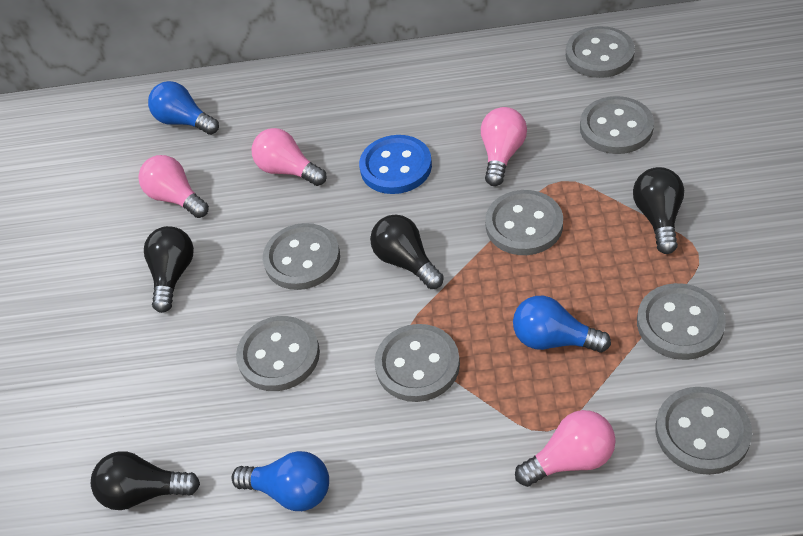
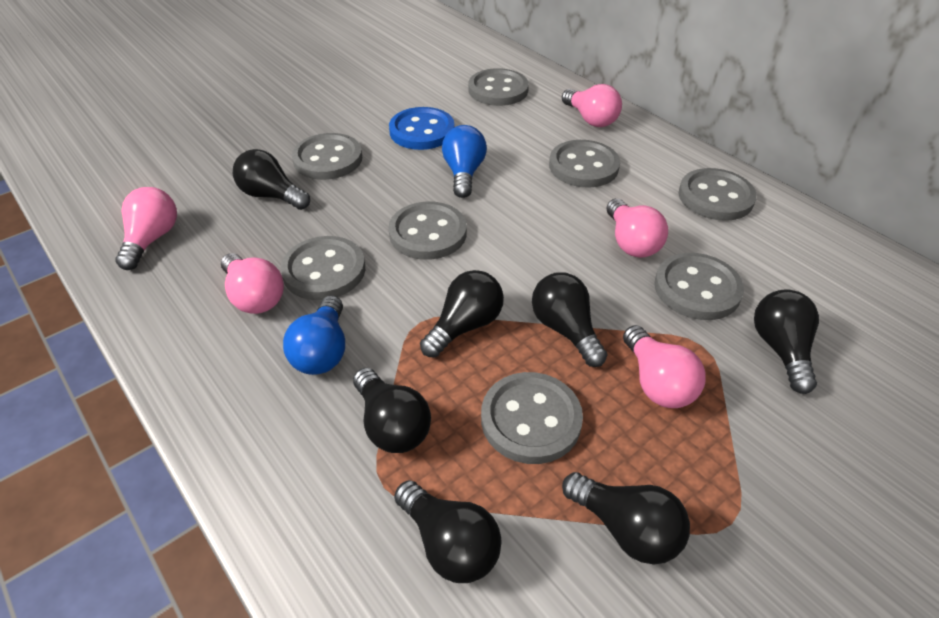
black light bulb: 4 -> 7
blue light bulb: 3 -> 2
pink light bulb: 4 -> 5

